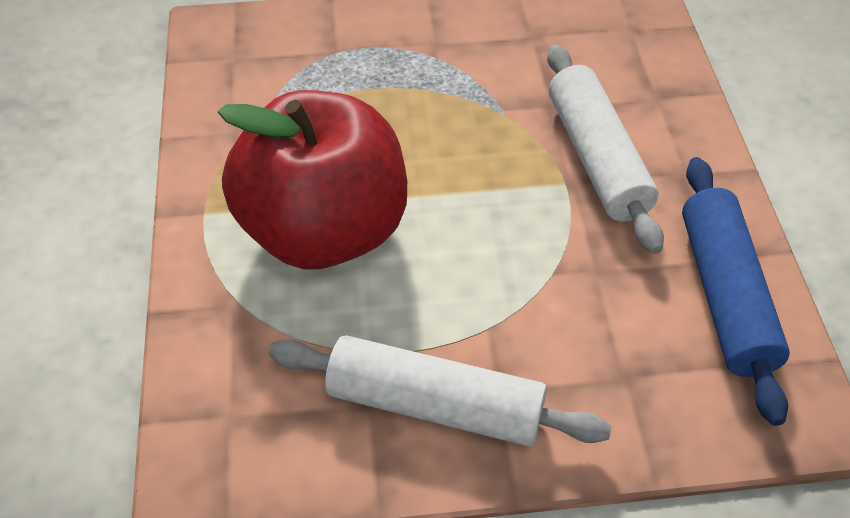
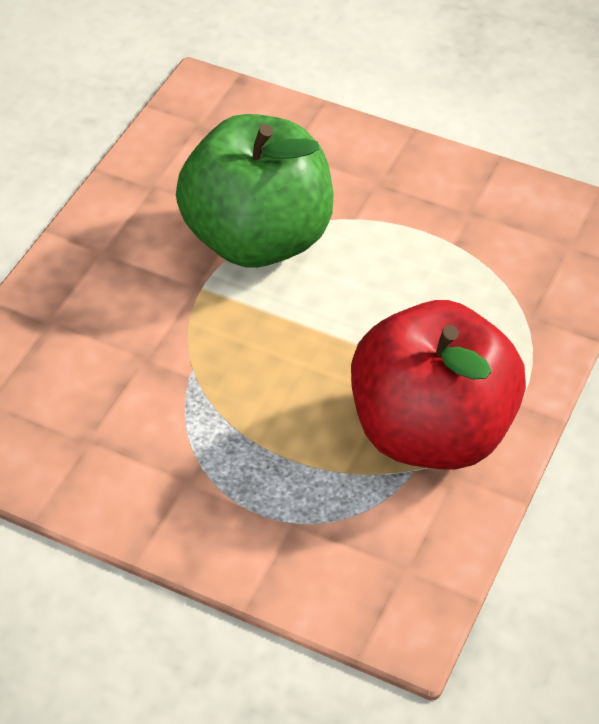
blue rolling pin: 1 -> 0
green apple: 0 -> 1
white rolling pin: 2 -> 0

